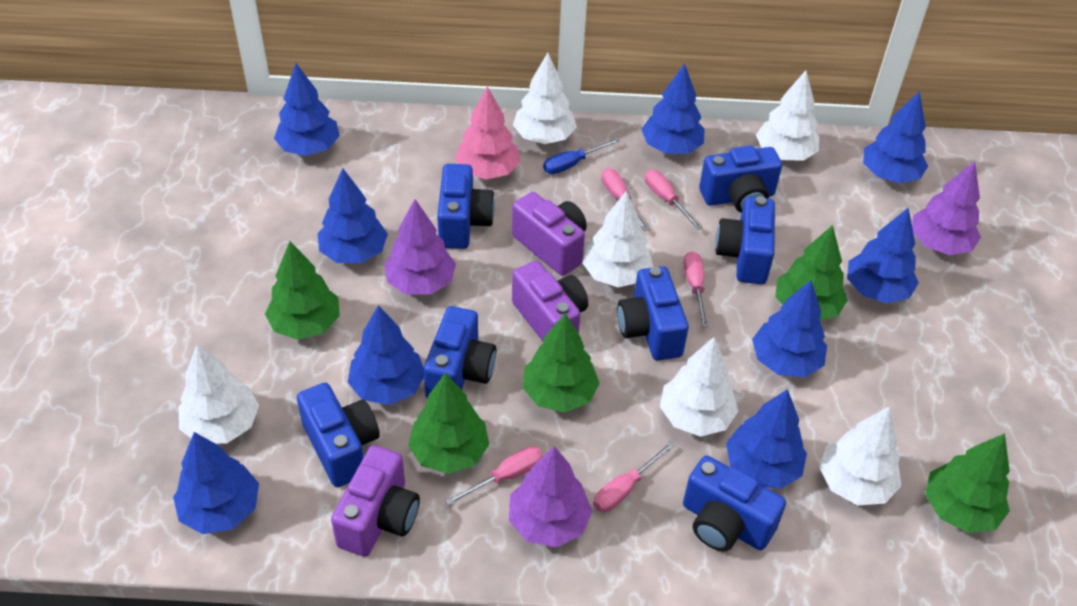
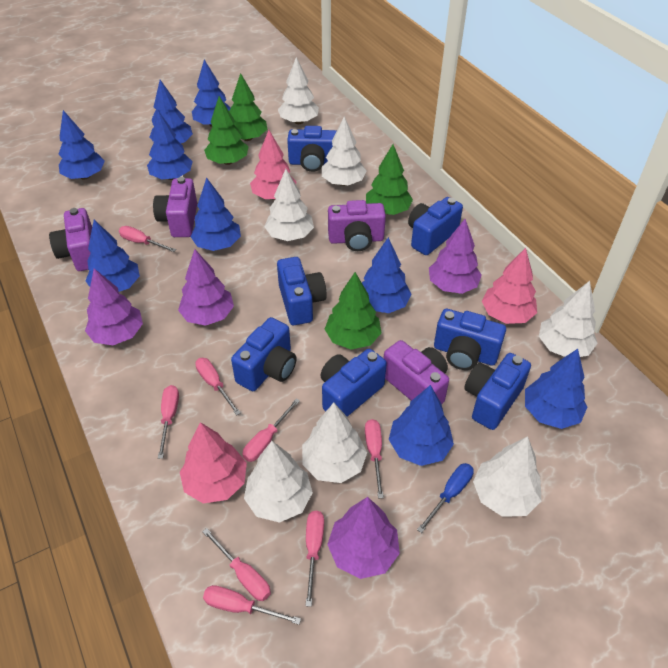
green tree: 5 -> 4
pink screwdriver: 5 -> 8
pink tree: 1 -> 3
purple camera: 3 -> 4
purple tree: 3 -> 4
white tree: 6 -> 7

